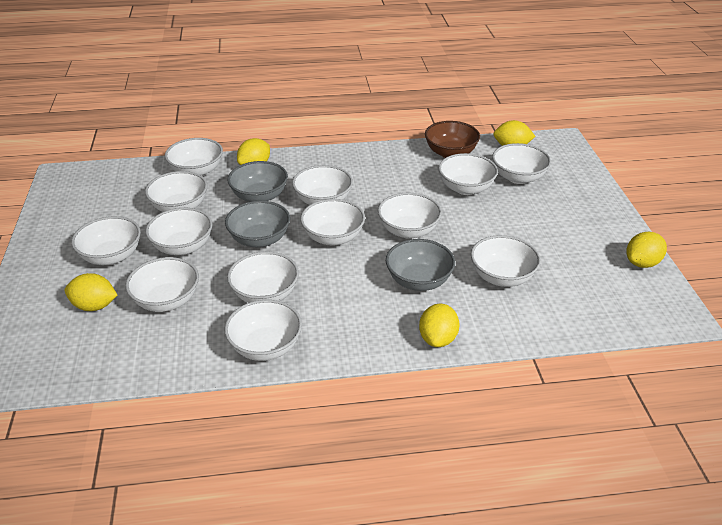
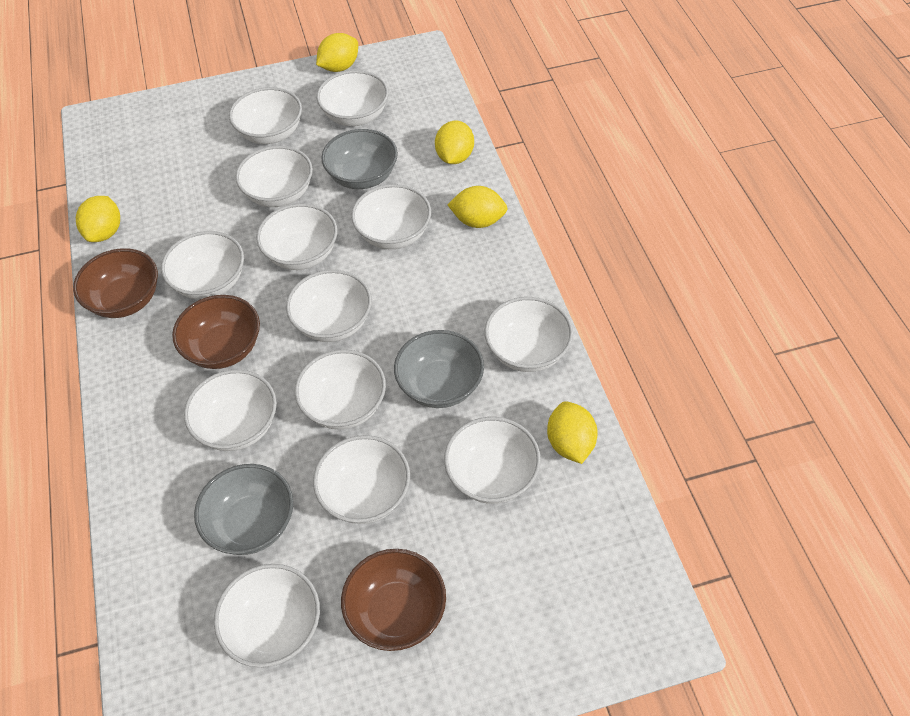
brown bowl: 1 -> 3

